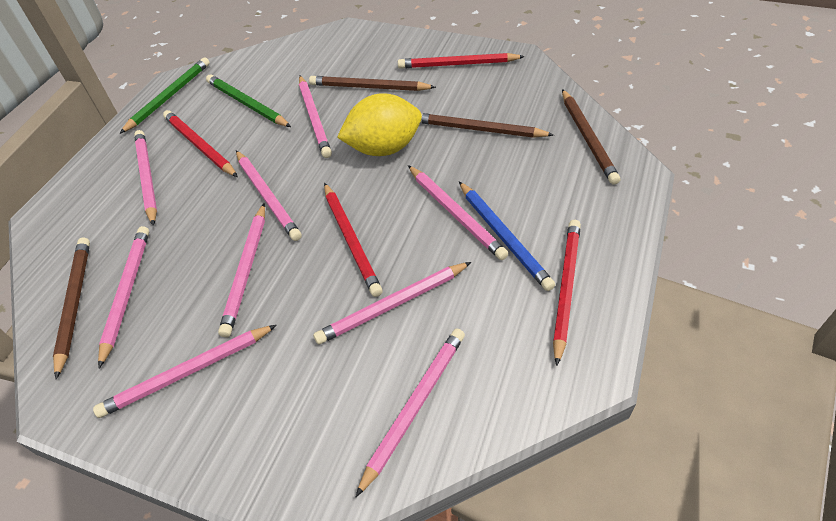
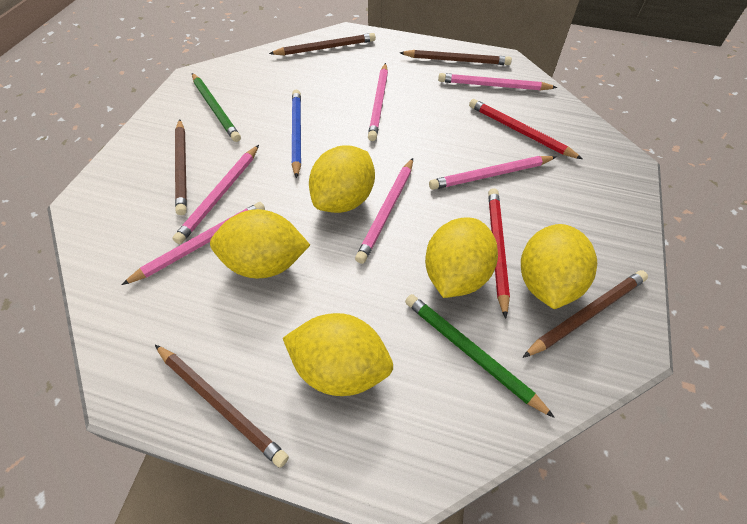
brown pencil: 4 -> 5
pink pencil: 9 -> 6
red pencil: 4 -> 2
yellow lemon: 1 -> 5

